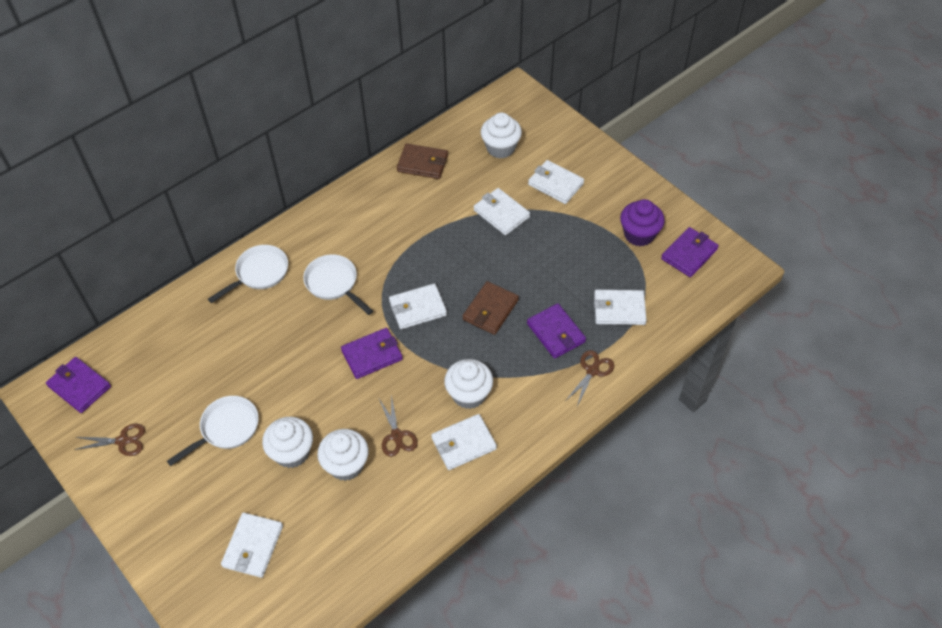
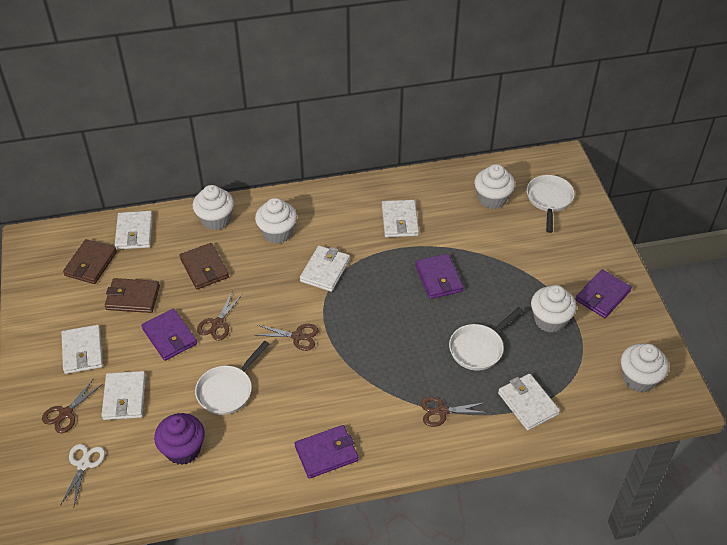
brown scissors: 3 -> 4
brown wallet: 2 -> 3
white cupcake: 4 -> 5
white scissors: 0 -> 1

